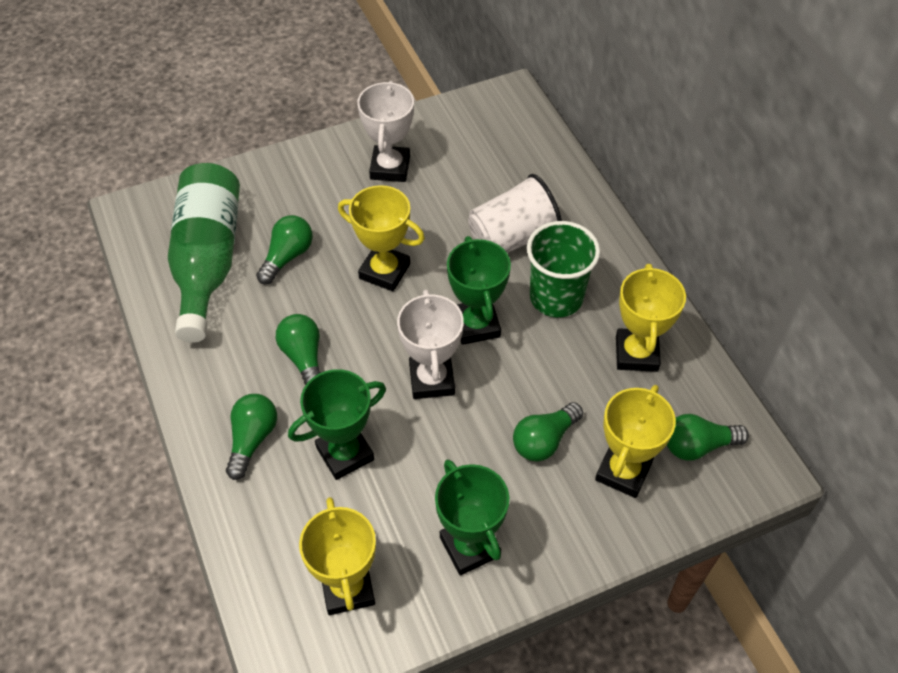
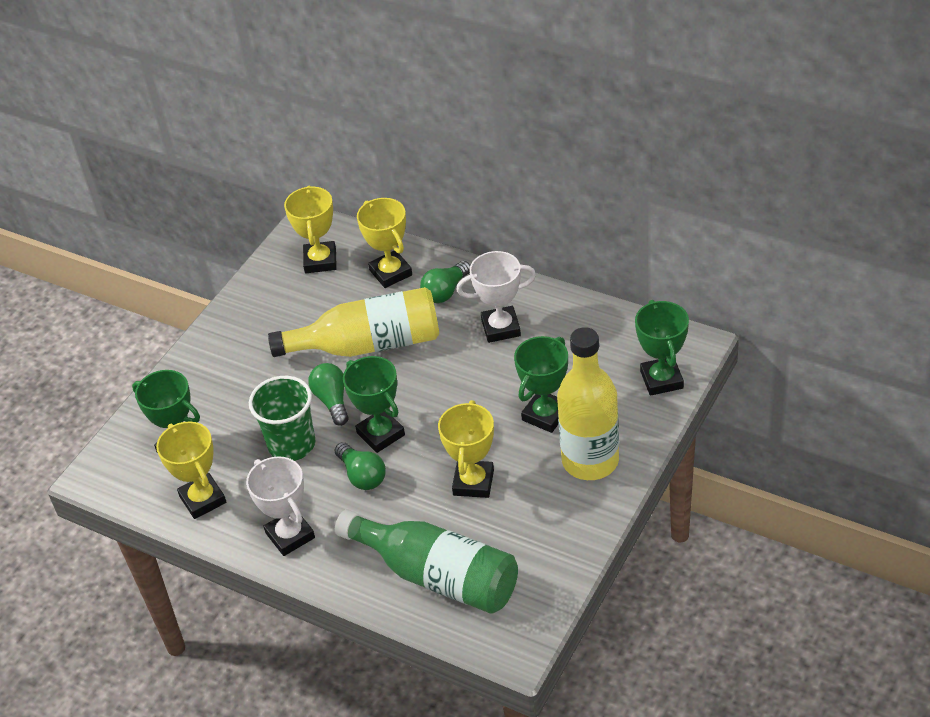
green light bulb: 5 -> 3
green trophy: 3 -> 4
white cup: 1 -> 0
yellow bottle: 0 -> 2

